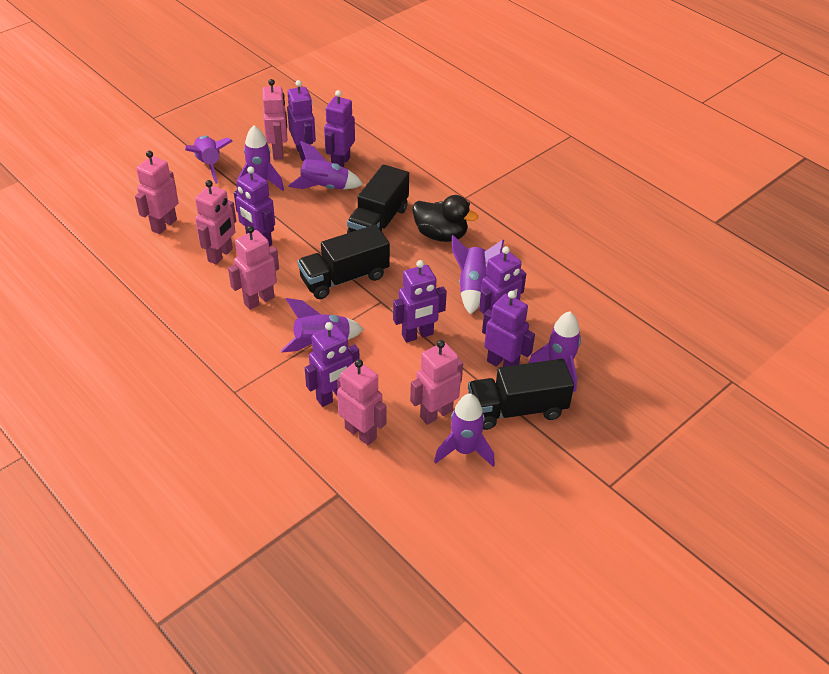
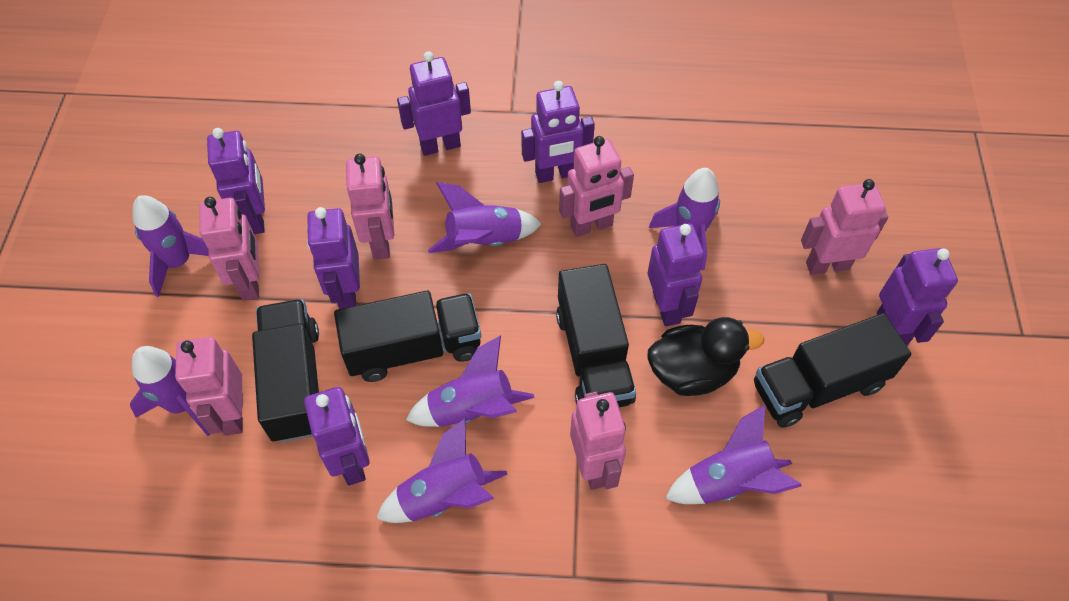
black truck: 3 -> 4

